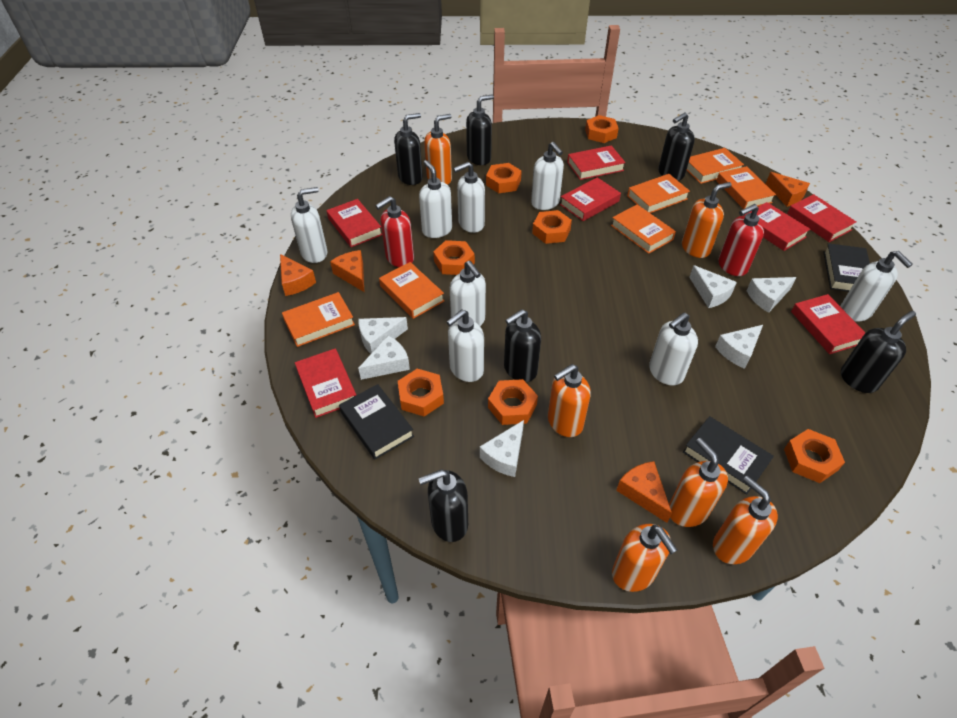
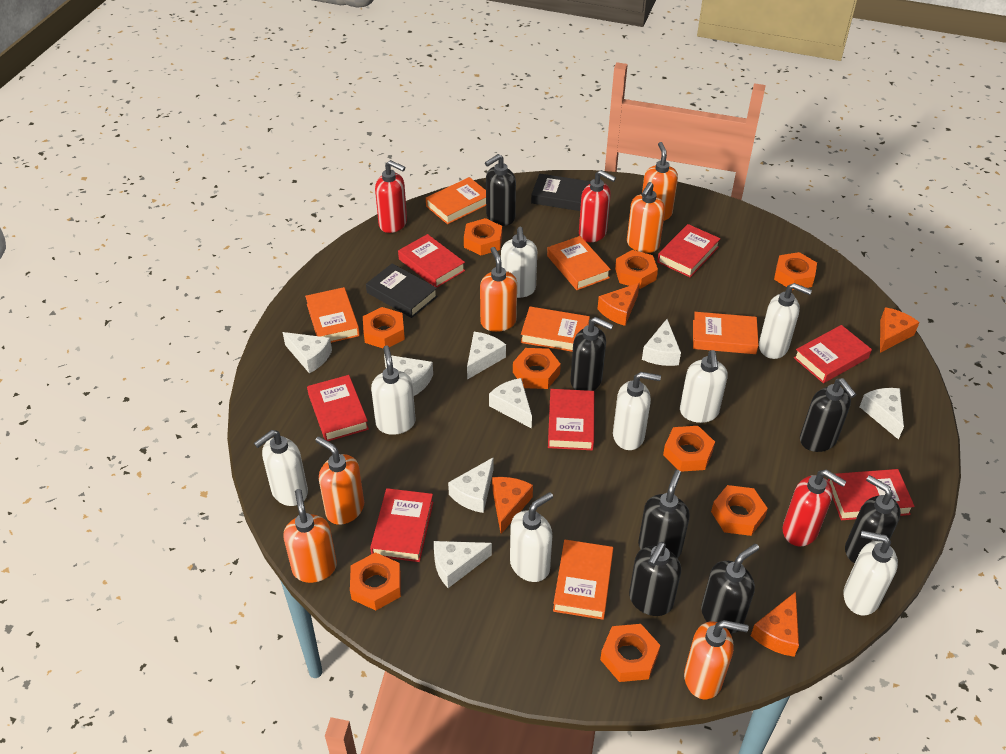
black book: 3 -> 2
black soap dispenser: 6 -> 7
orange nut: 7 -> 9
red soap dispenser: 2 -> 3
white cheese: 6 -> 8

